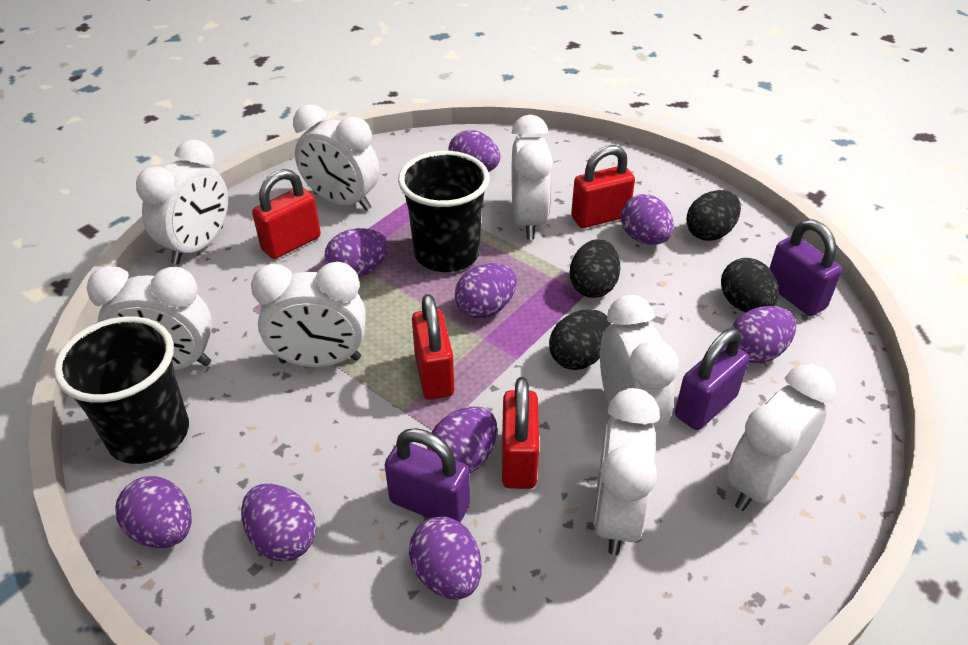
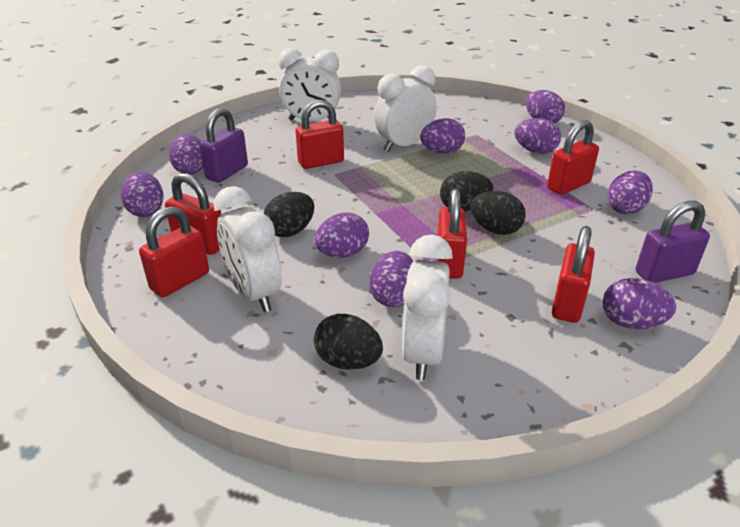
black cup: 2 -> 0
purple padlock: 3 -> 2
red padlock: 4 -> 6
white clock: 8 -> 4

